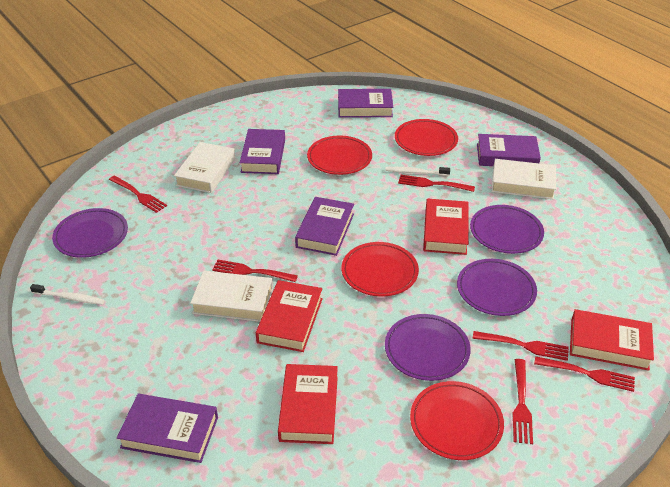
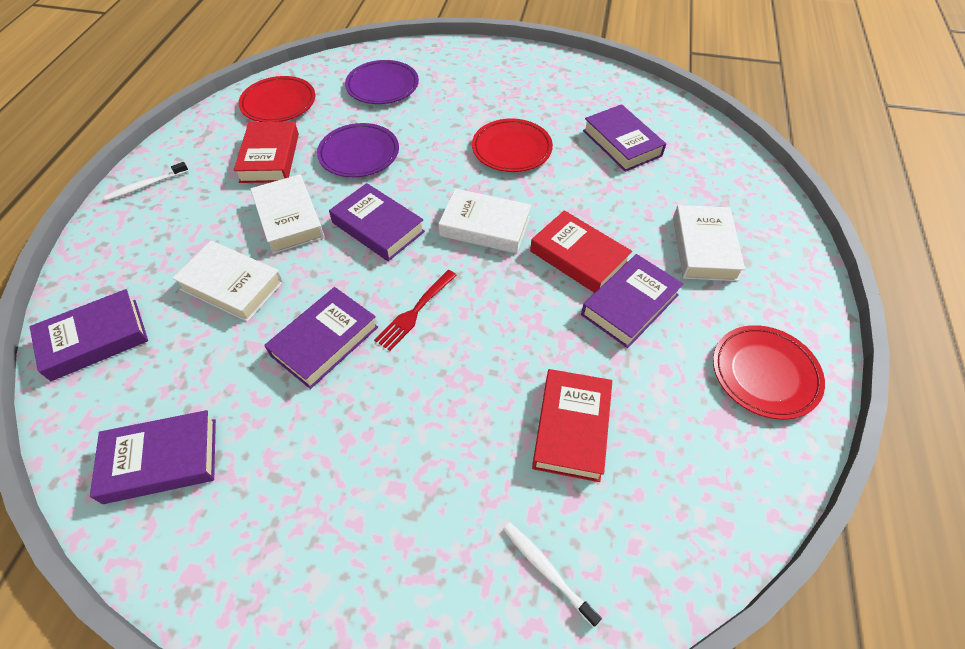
purple book: 5 -> 6
purple plate: 4 -> 2
red book: 4 -> 3
red fork: 6 -> 1
red plate: 4 -> 3
white book: 3 -> 4

